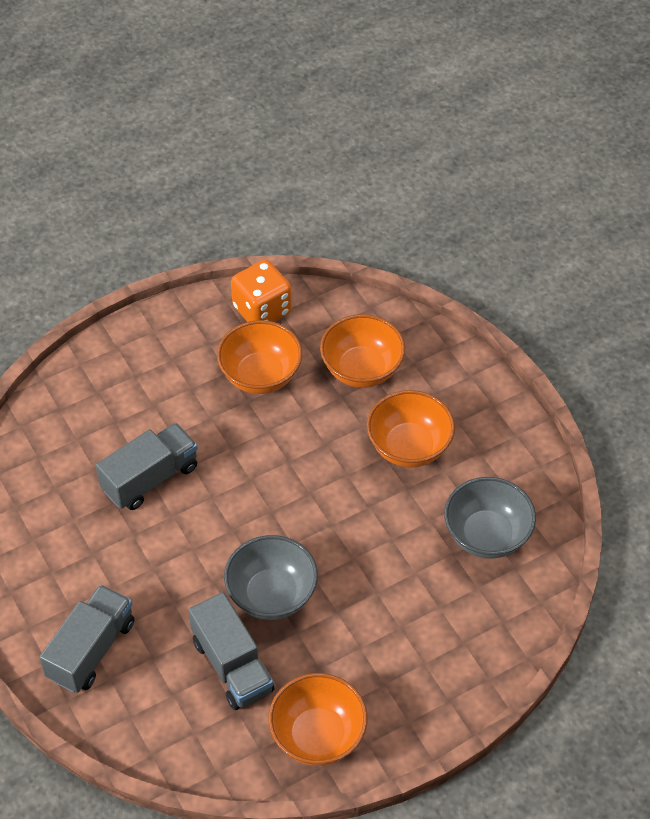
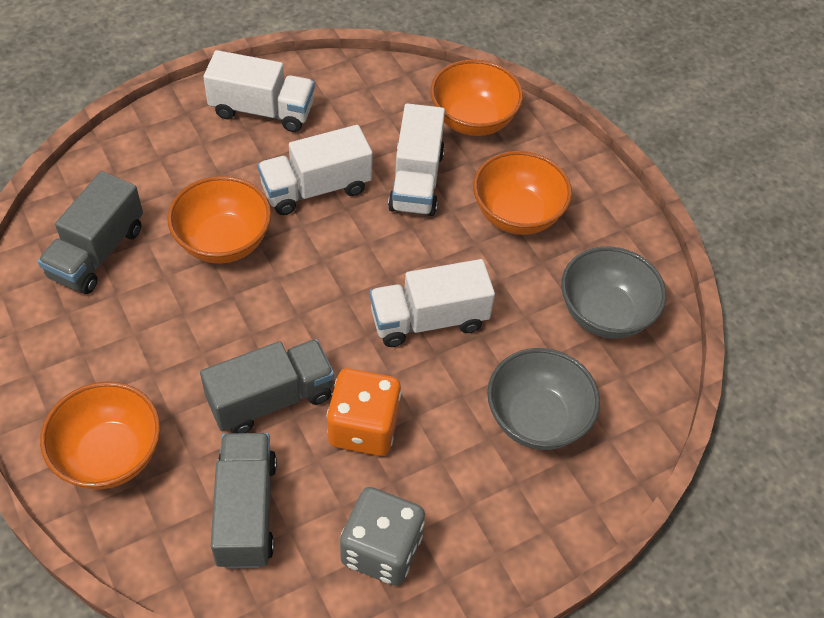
grey dice: 0 -> 1
white truck: 0 -> 4

